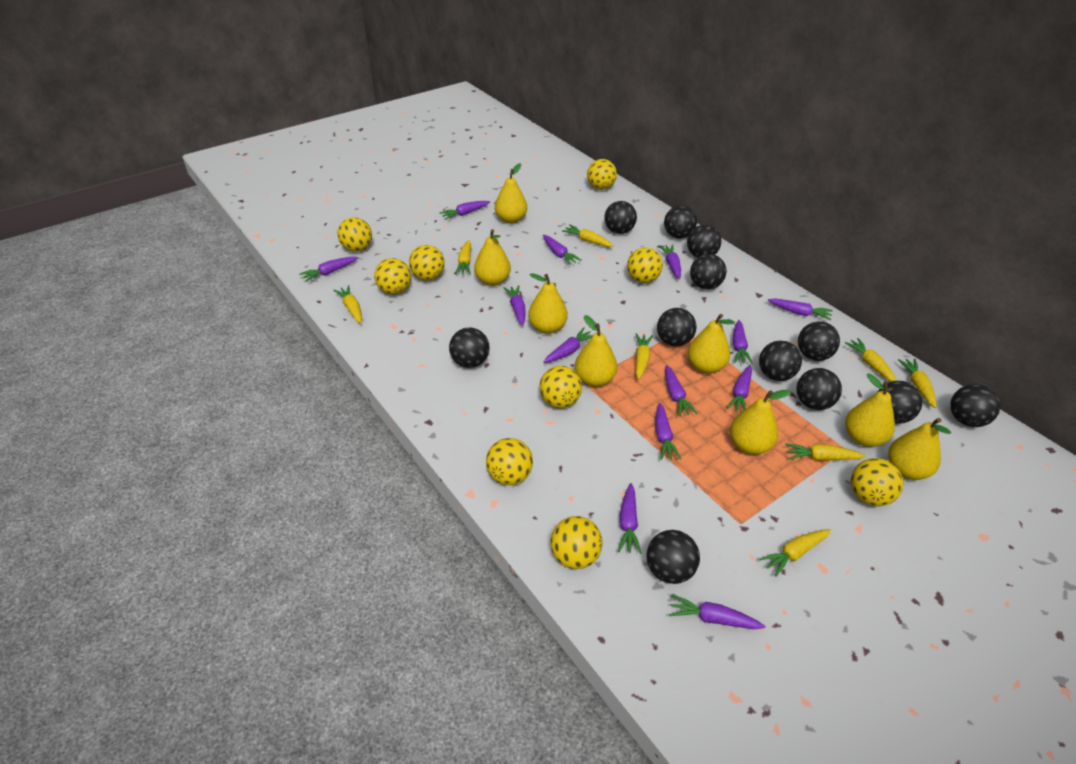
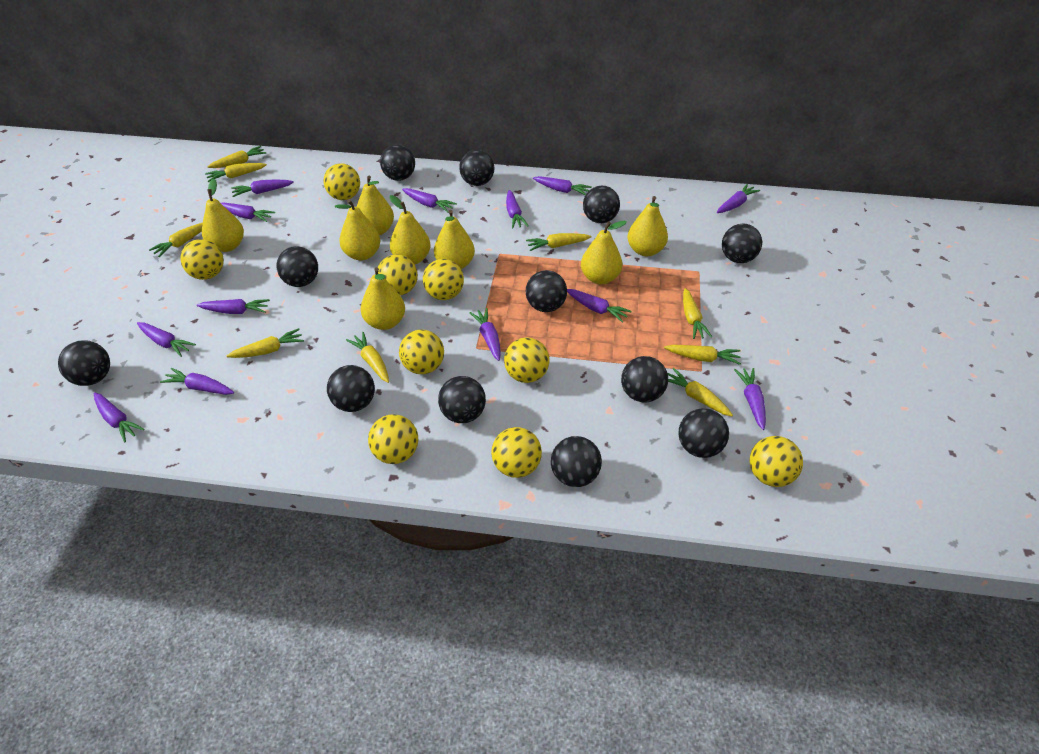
yellow carrot: 8 -> 9

